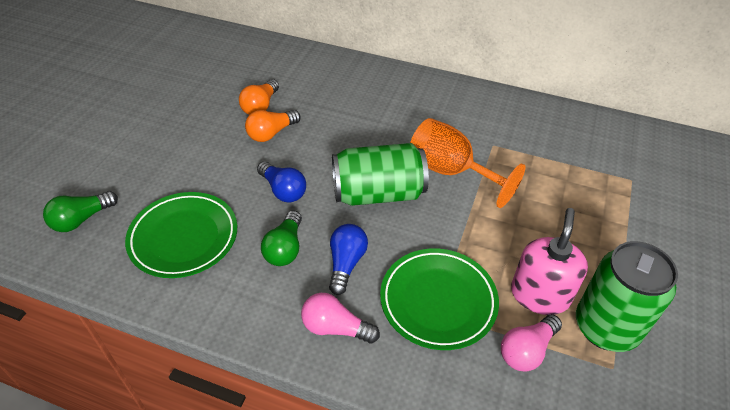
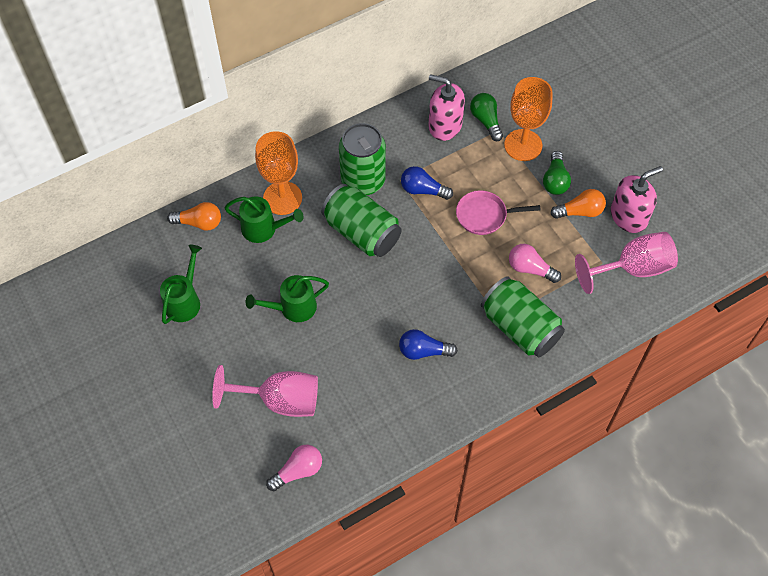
green can: 2 -> 3
green plate: 2 -> 0
green watering can: 0 -> 3
orange goblet: 1 -> 2
pink goblet: 0 -> 2
pink pan: 0 -> 1
pink soap dispenser: 1 -> 2

